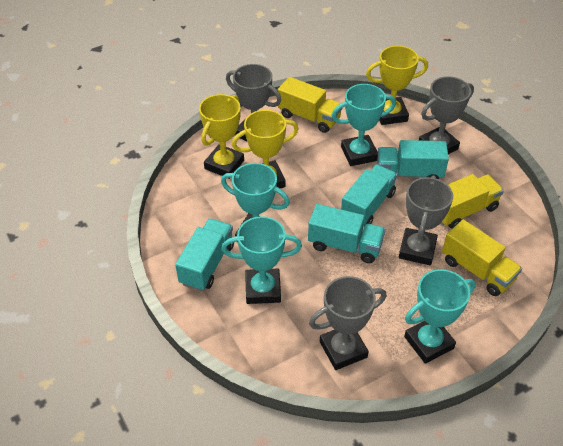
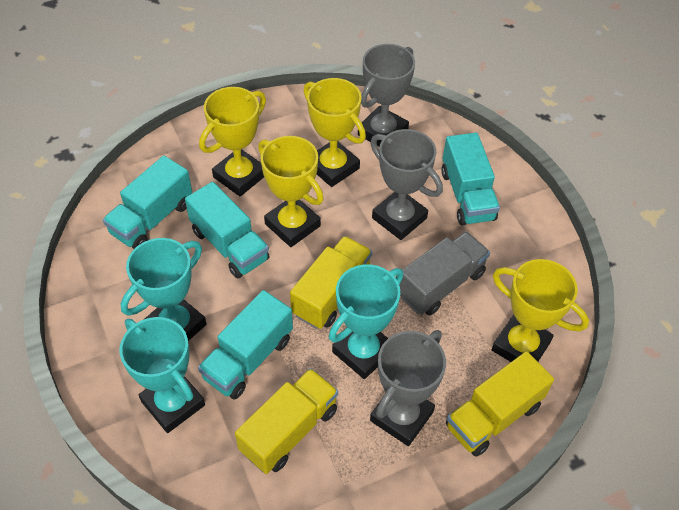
grey trophy: 4 -> 3
grey truck: 0 -> 1
turquoise trophy: 4 -> 3
yellow trophy: 3 -> 4

